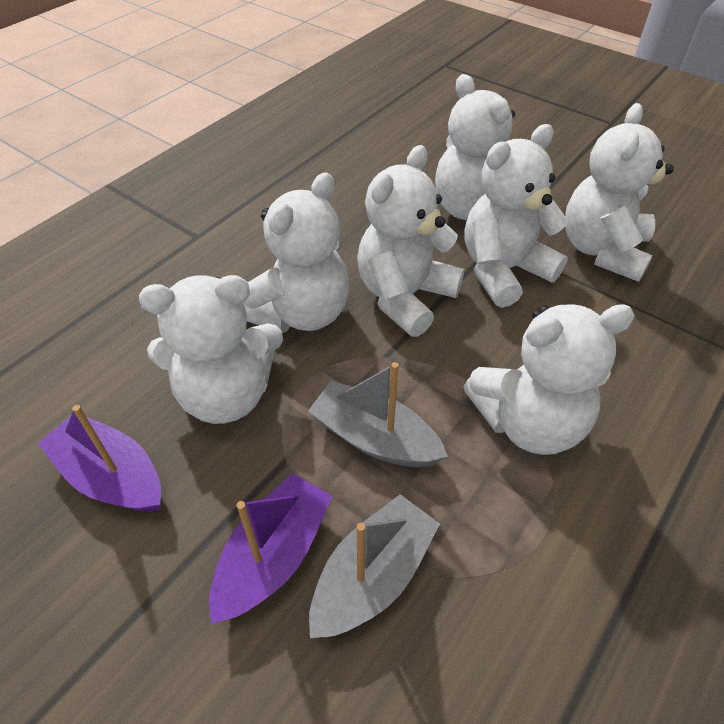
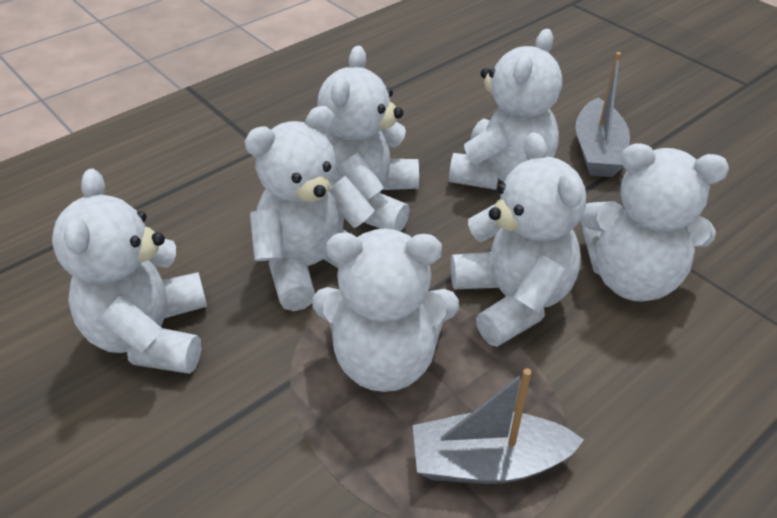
purple boat: 2 -> 0

